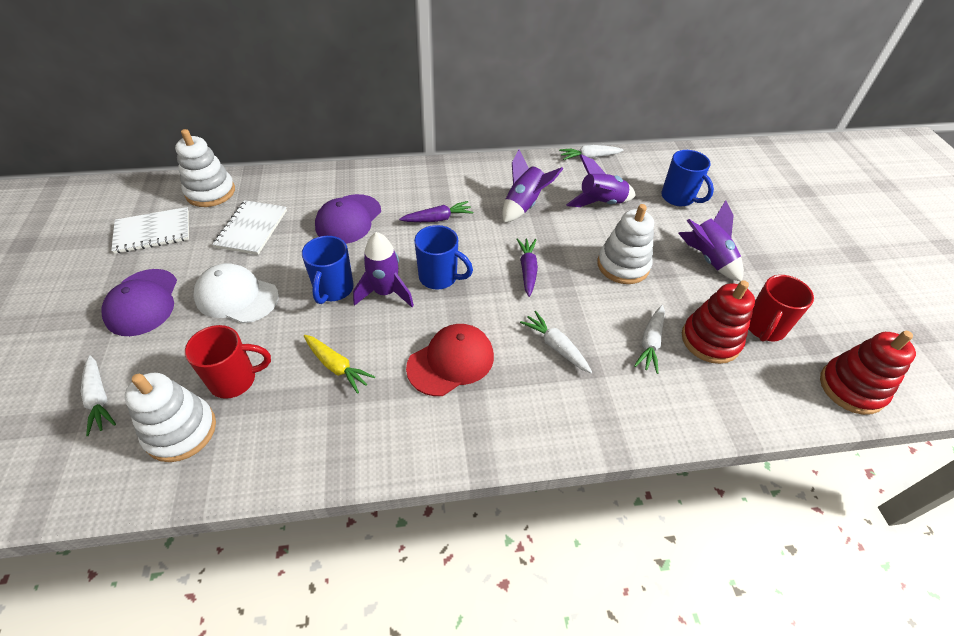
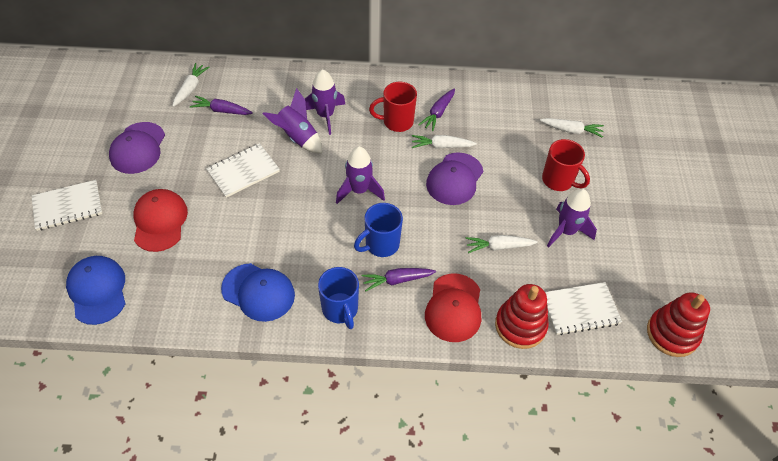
blue cap: 0 -> 2
blue mug: 3 -> 2
purple carrot: 2 -> 3
red cap: 1 -> 2
white cap: 1 -> 0
white notebook: 2 -> 3
white stacking toy: 3 -> 0
yellow carrot: 1 -> 0

